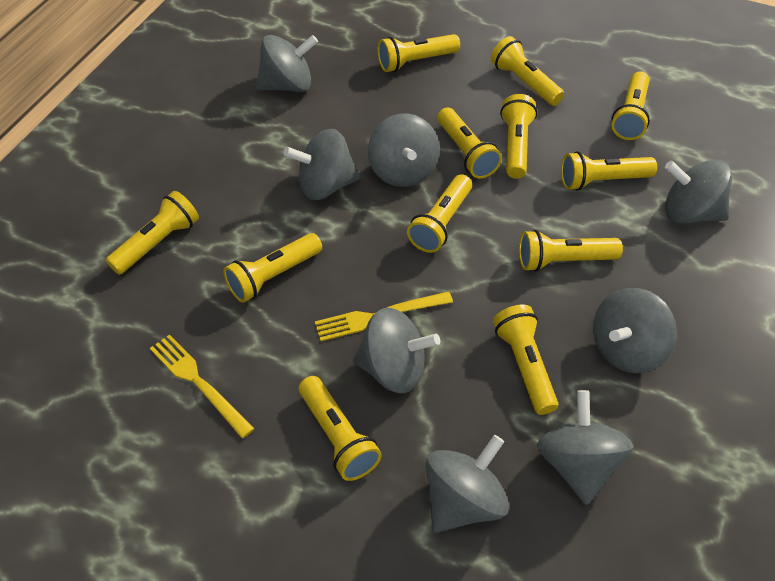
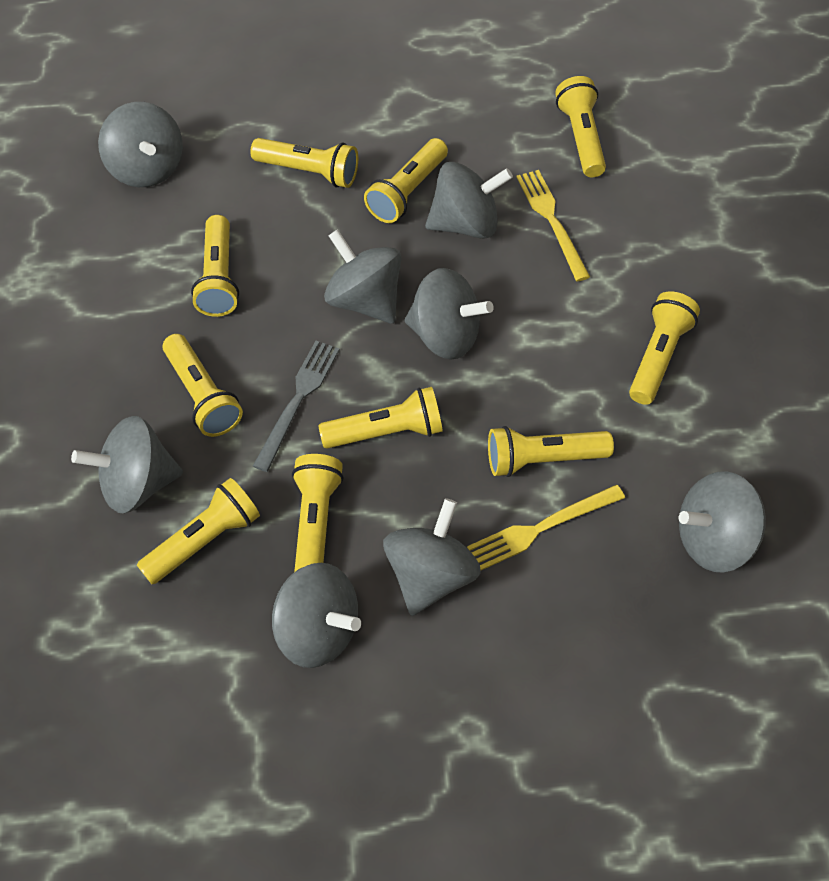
grey fork: 0 -> 1
yellow flashlight: 12 -> 10

